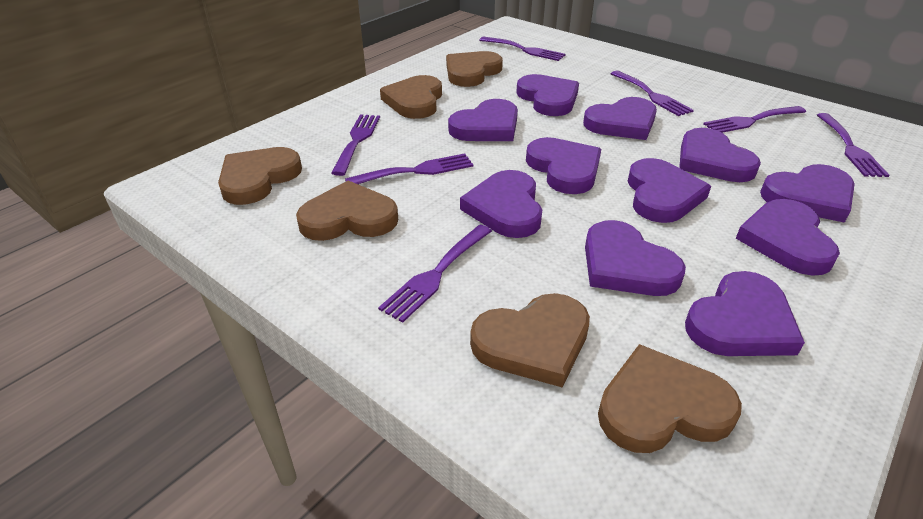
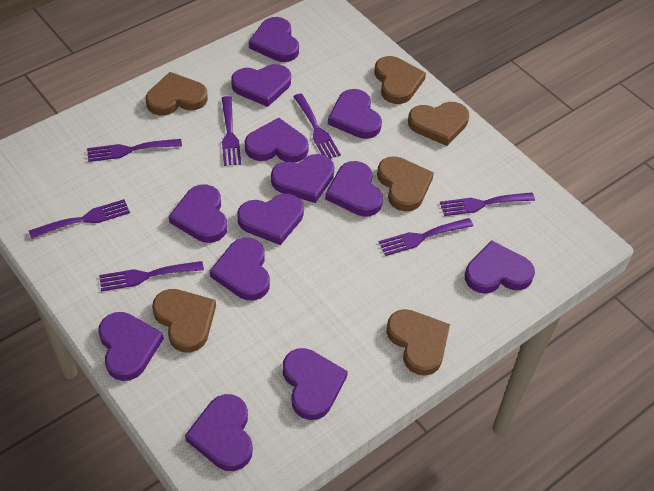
purple heart: 11 -> 13

